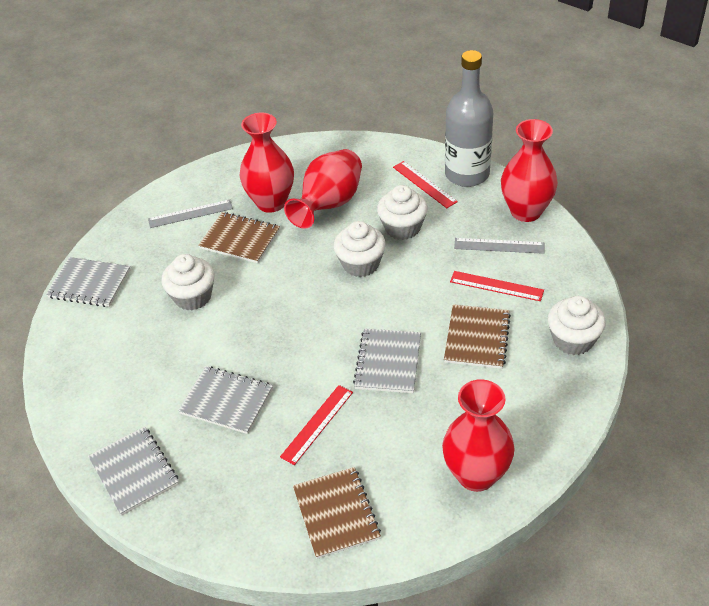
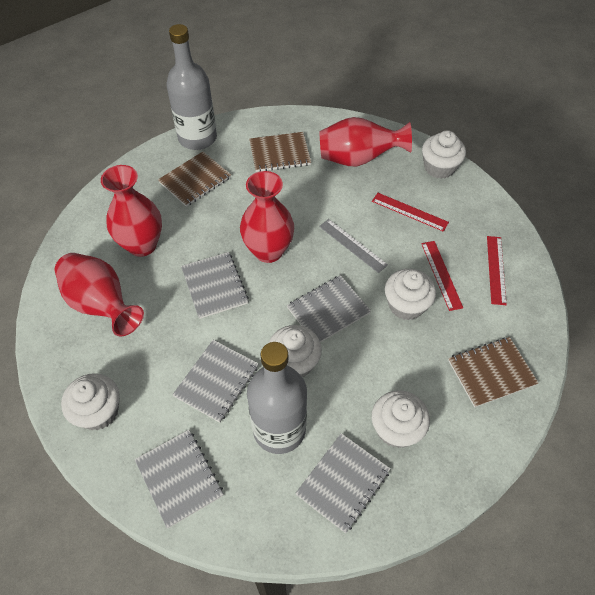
grey bottle: 1 -> 2
grey notebook: 4 -> 5
grey ruler: 2 -> 1
white cupcake: 4 -> 5

